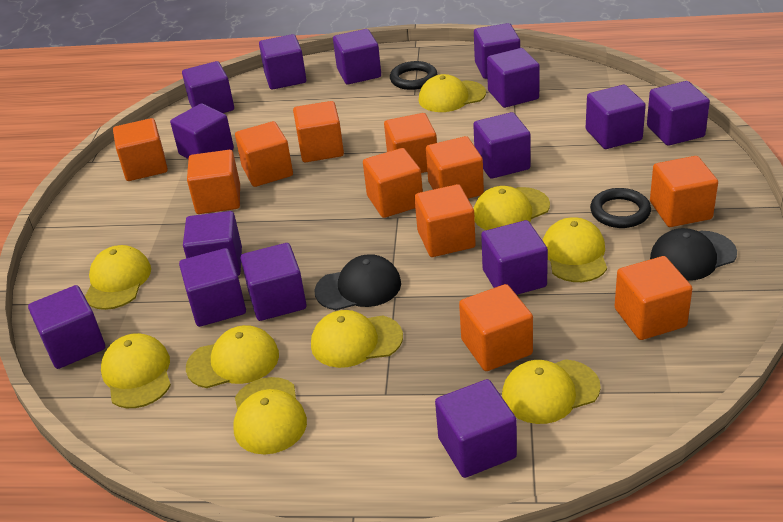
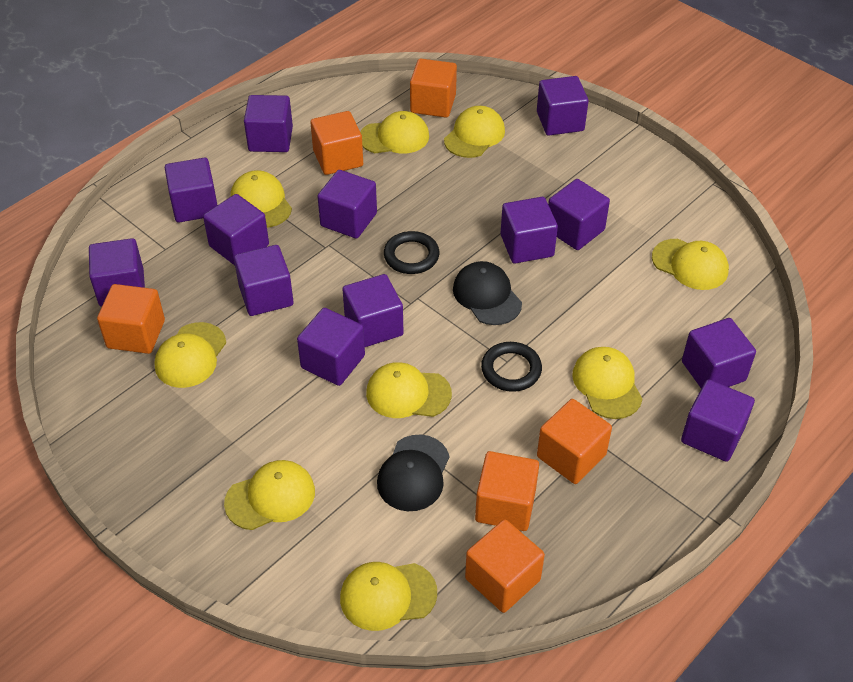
orange cube: 11 -> 6
purple cube: 15 -> 13

